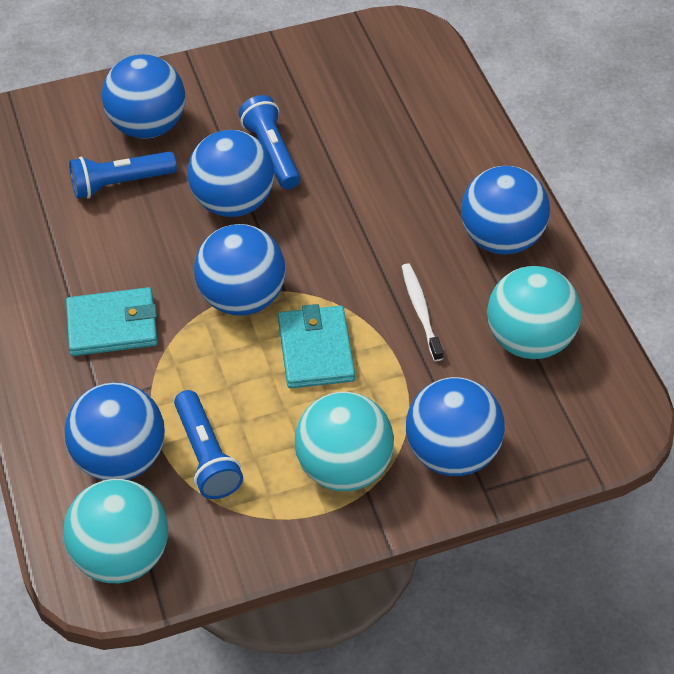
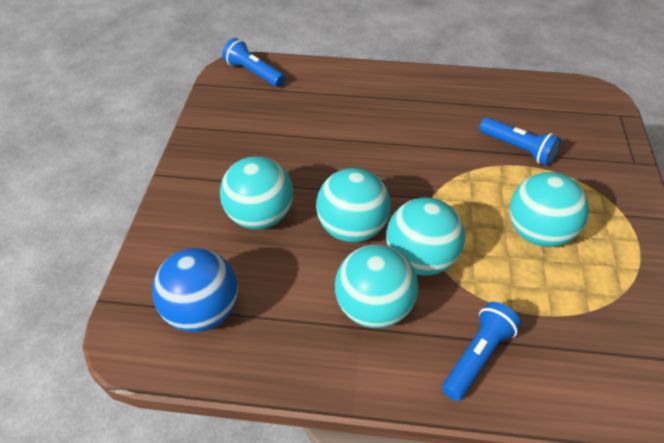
blue ball: 6 -> 1
turquoise ball: 3 -> 5
turquoise wallet: 2 -> 0
white toothbrush: 1 -> 0

